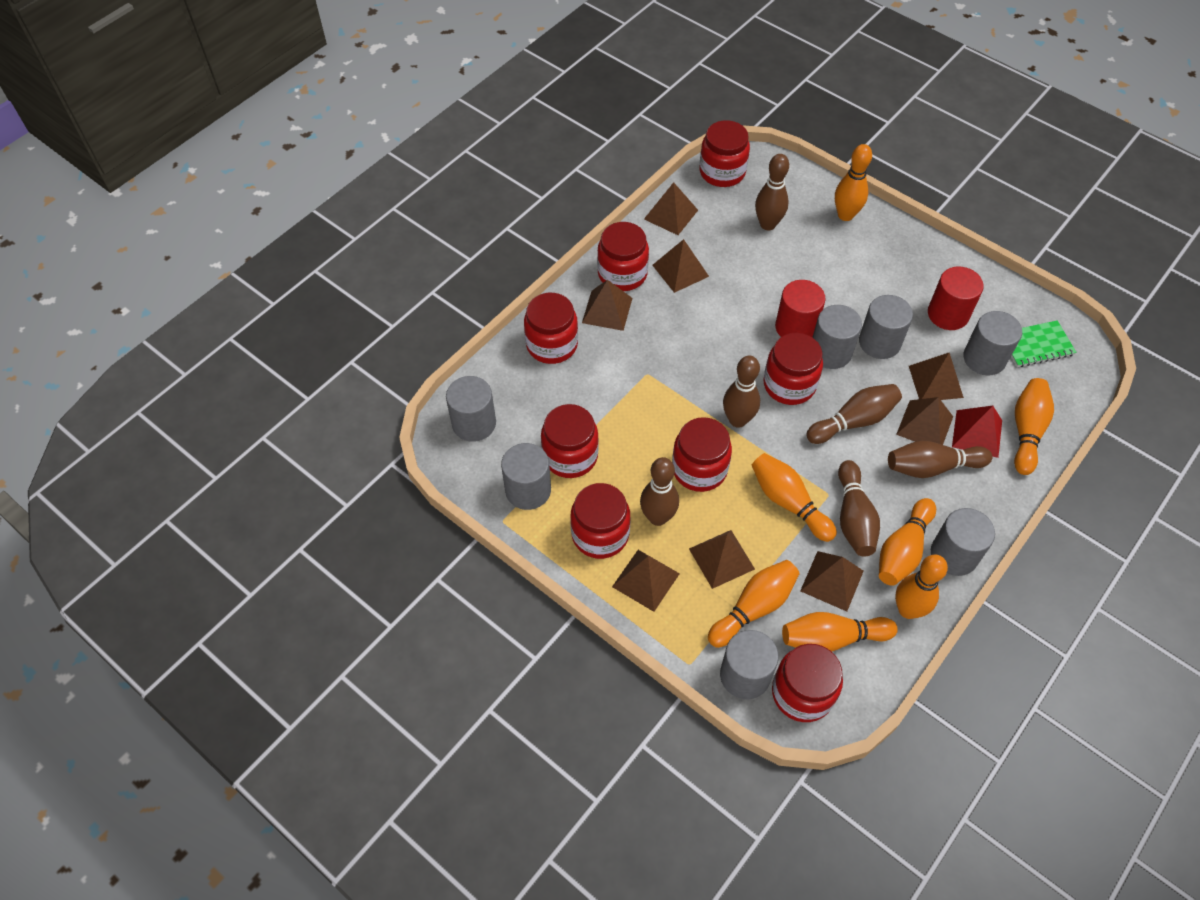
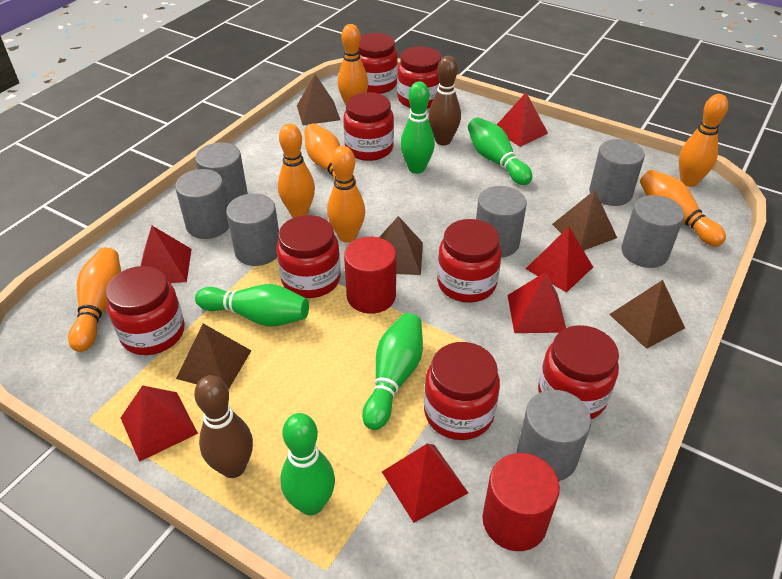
brown bowling pin: 6 -> 2
brown pyramid: 8 -> 5
green bowling pin: 0 -> 5
green notebook: 1 -> 0
red pyramid: 1 -> 6

